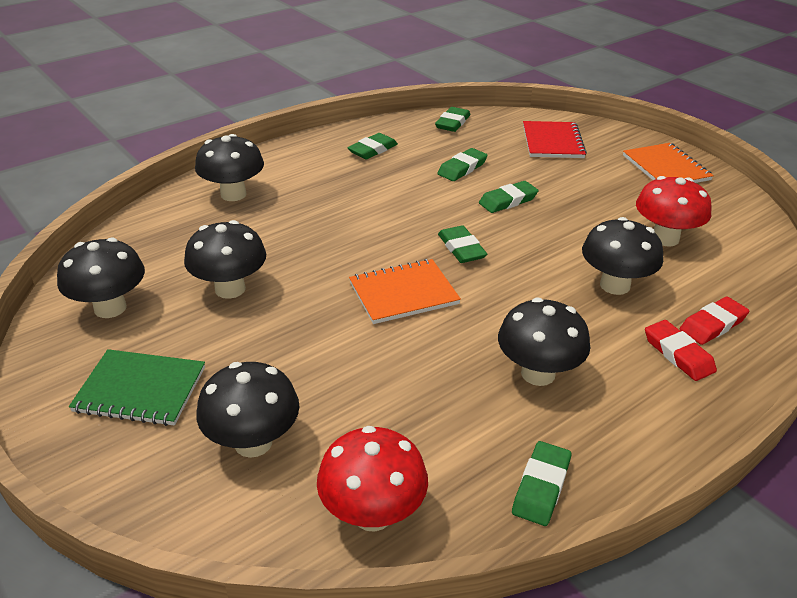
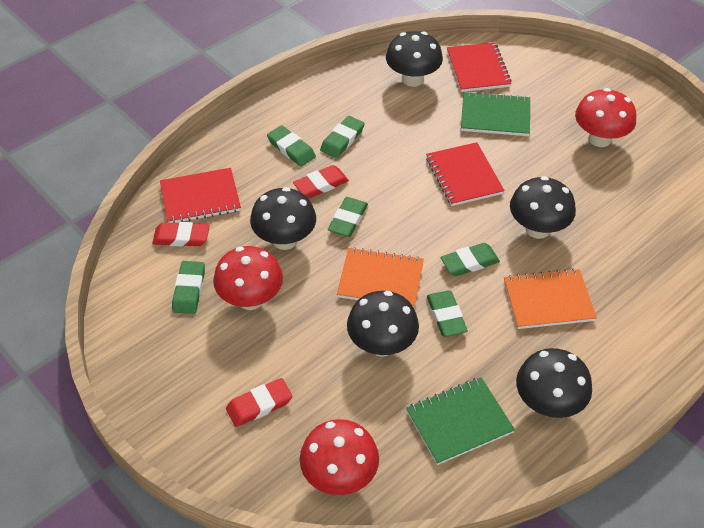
black mushroom: 6 -> 5
green notebook: 1 -> 2
red eraser: 2 -> 3
red mushroom: 2 -> 3
red notebook: 1 -> 3

